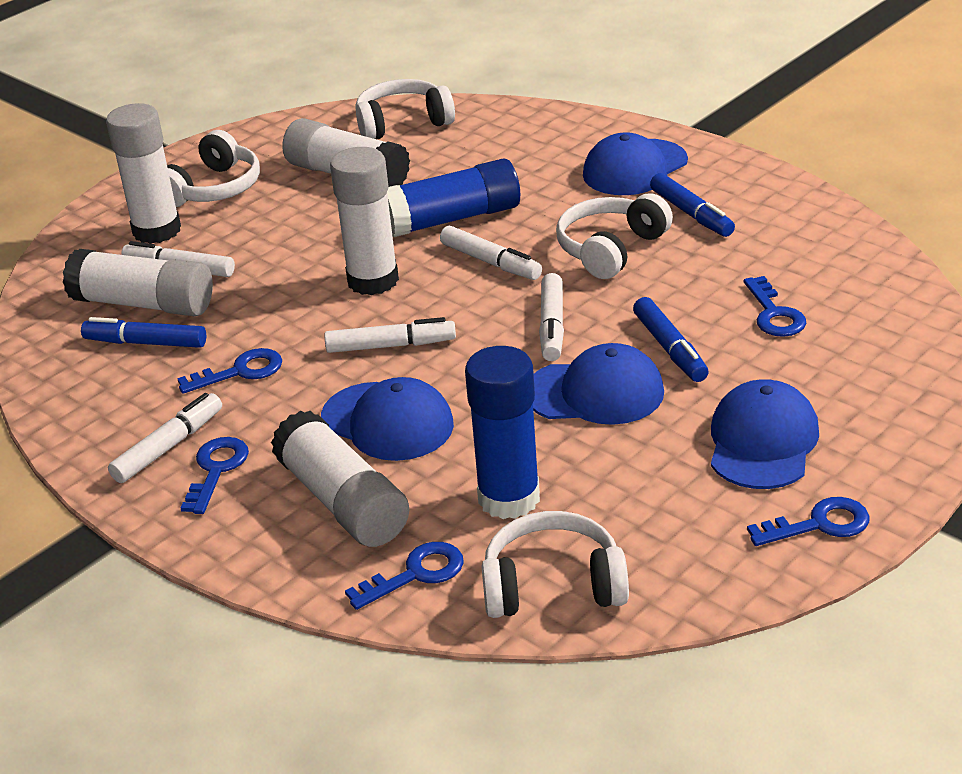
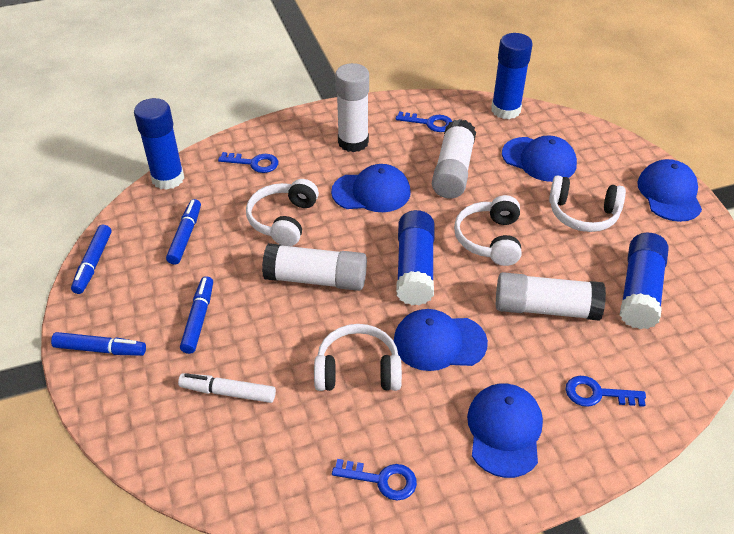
blue cap: 4 -> 5
blue glue stick: 2 -> 4
blue key: 5 -> 4
blue marker: 3 -> 4
white glue stick: 5 -> 4
white marker: 5 -> 1

